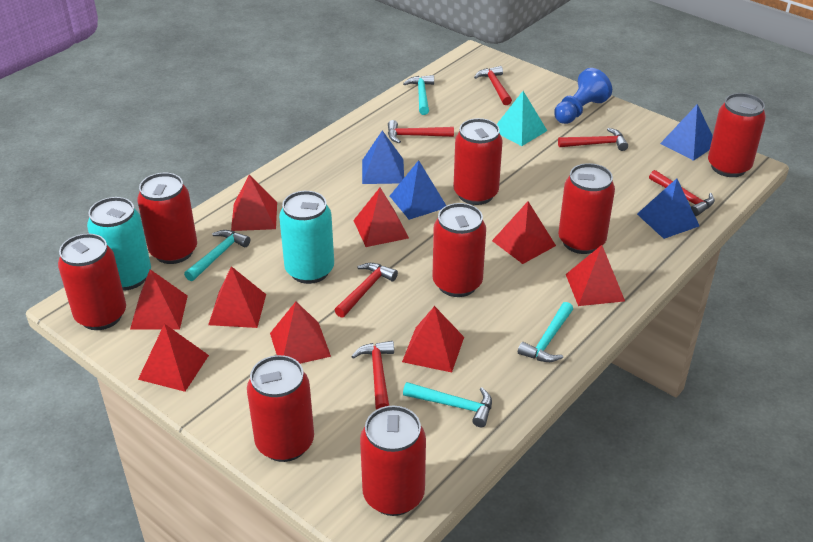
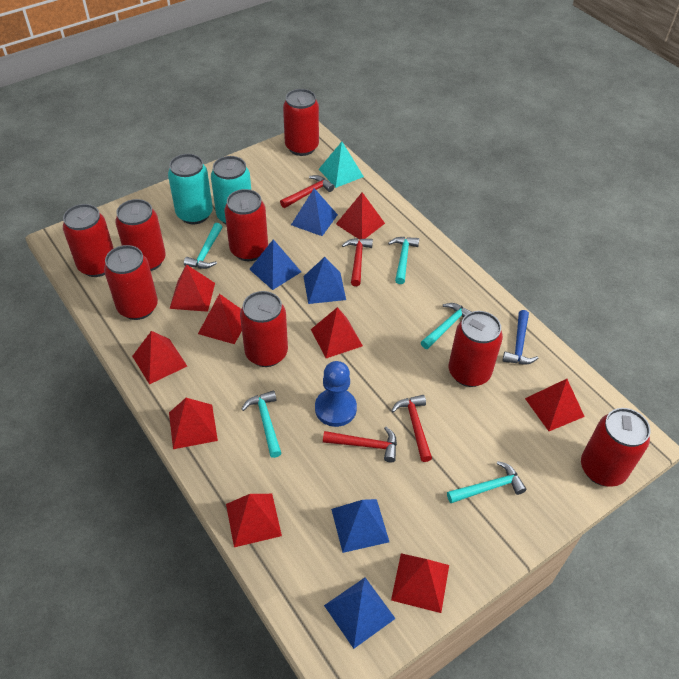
blue hammer: 0 -> 1
blue pyramid: 4 -> 5
red hammer: 6 -> 4
turquoise hammer: 4 -> 5

